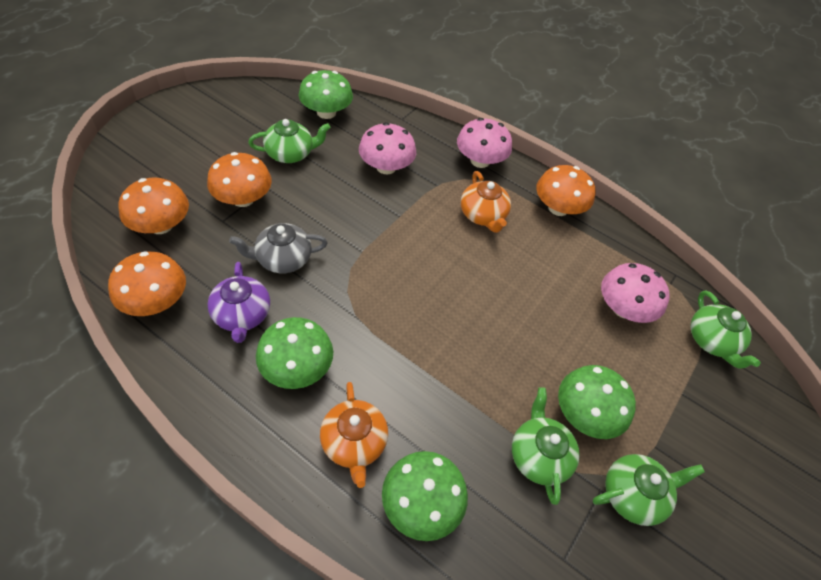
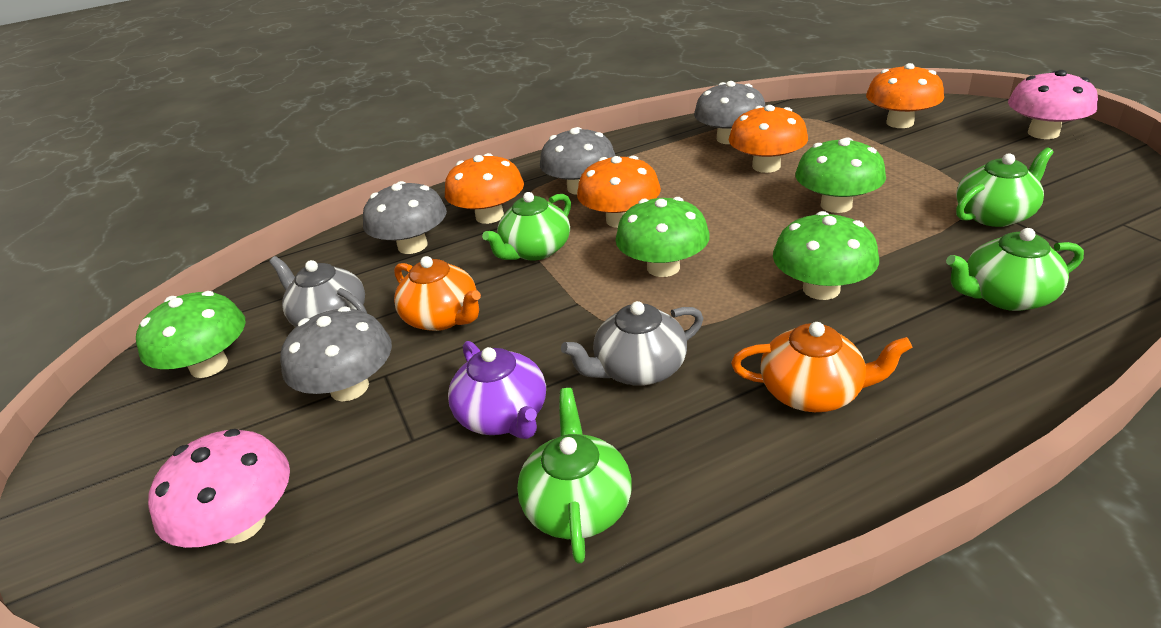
grey mushroom: 0 -> 4
grey teapot: 1 -> 2
pink mushroom: 3 -> 2

